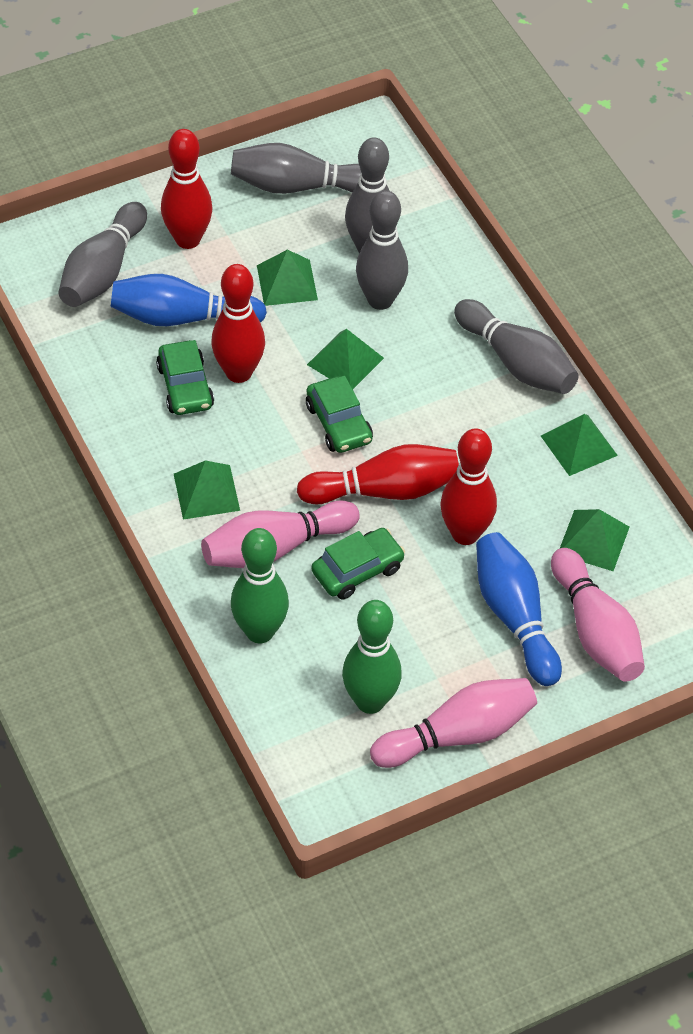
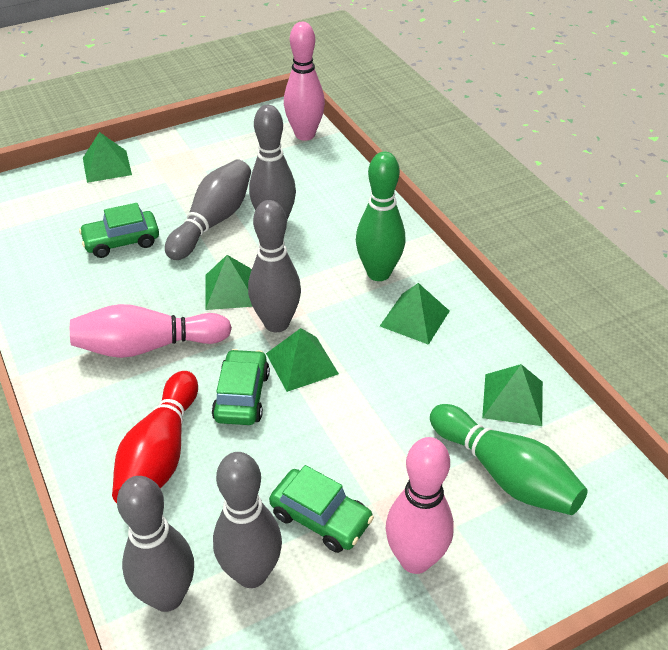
blue bowling pin: 2 -> 0
red bowling pin: 4 -> 1

